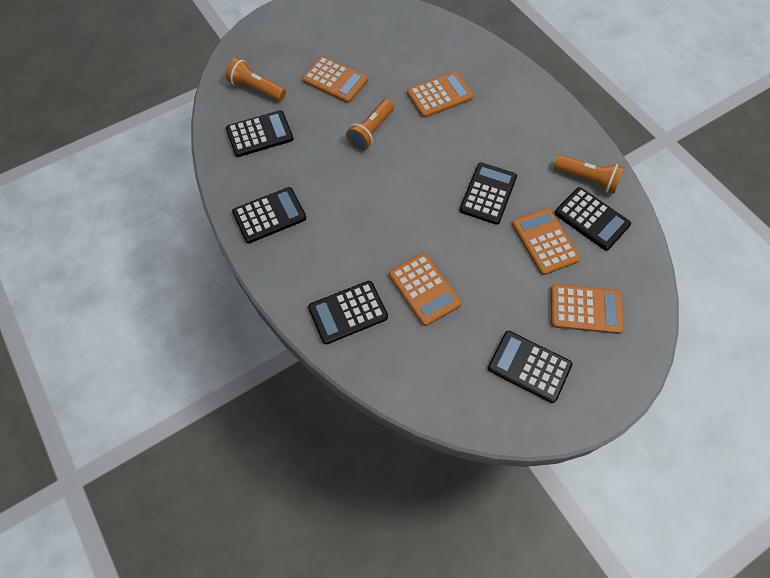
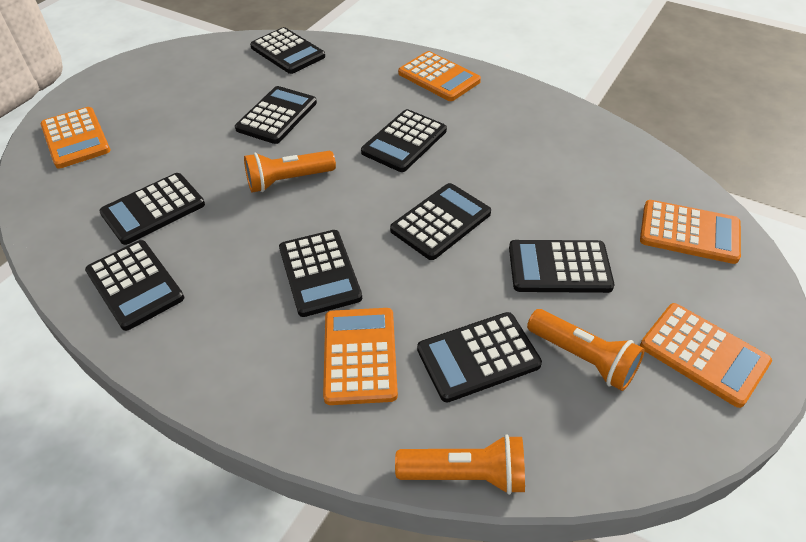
black calculator: 6 -> 9

